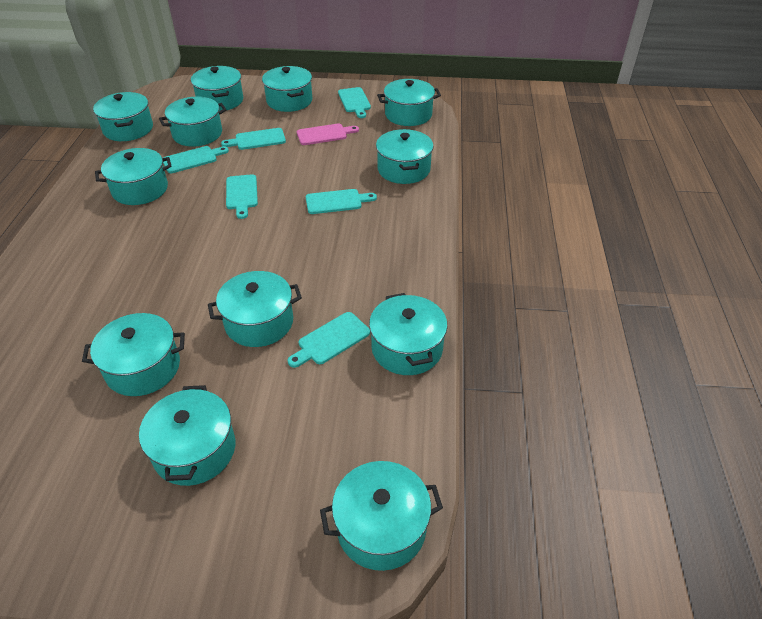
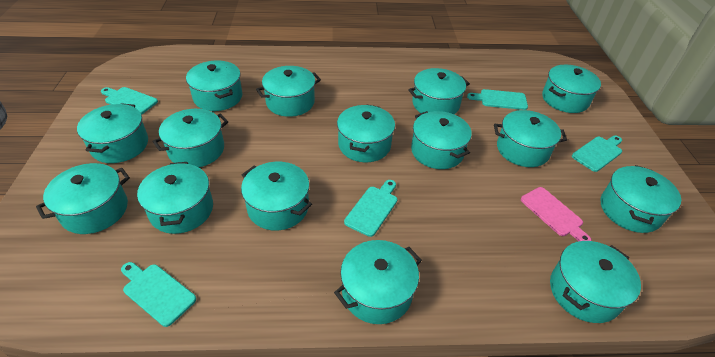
turquoise cutting board: 6 -> 5
turquoise pot: 12 -> 15

